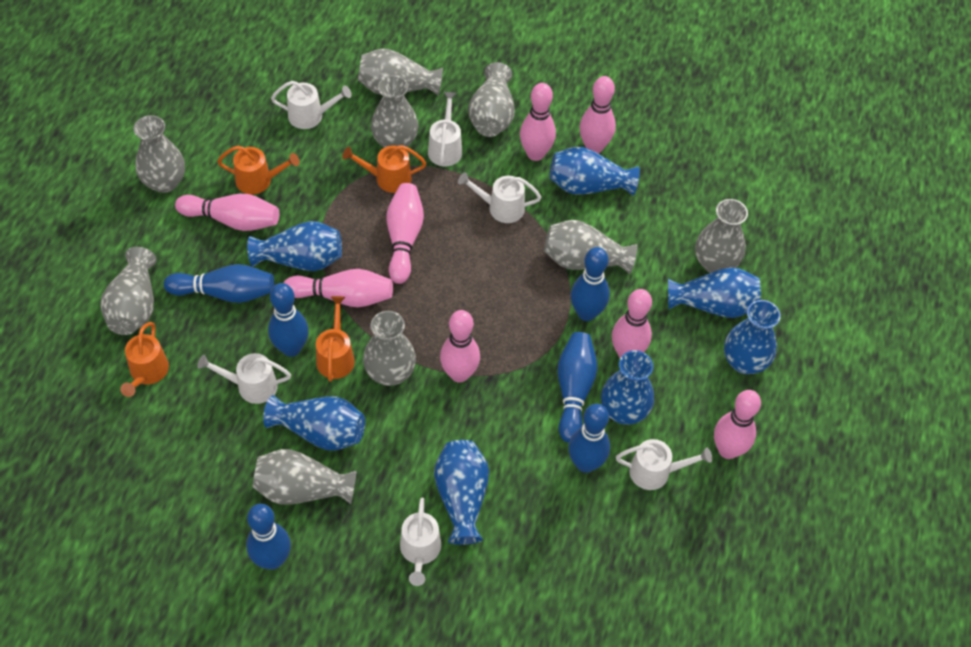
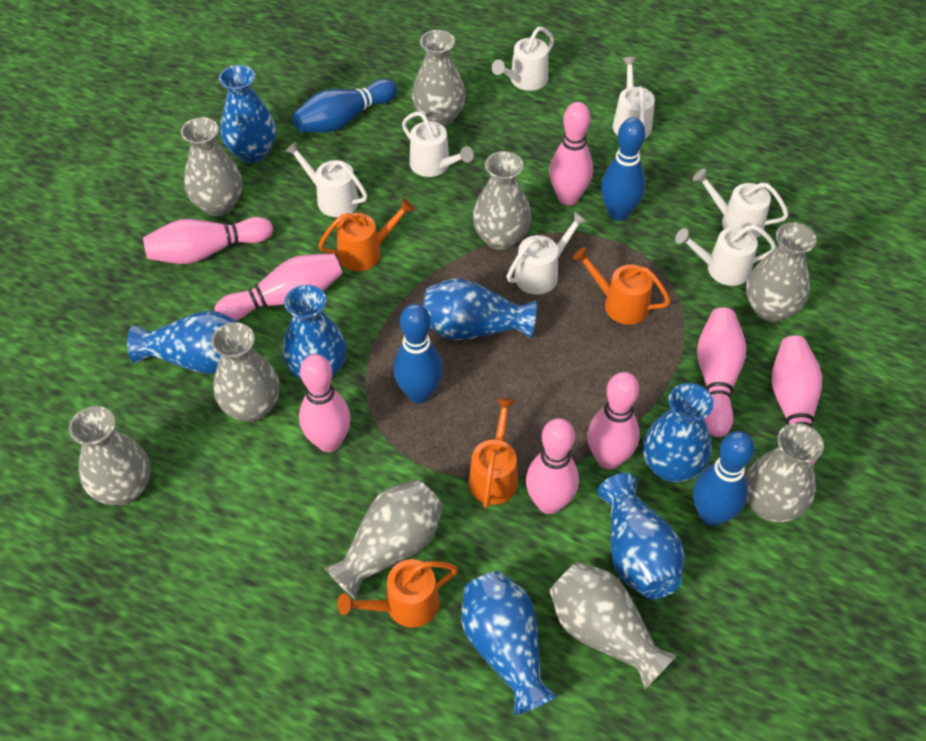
blue bowling pin: 6 -> 4
white watering can: 6 -> 7

